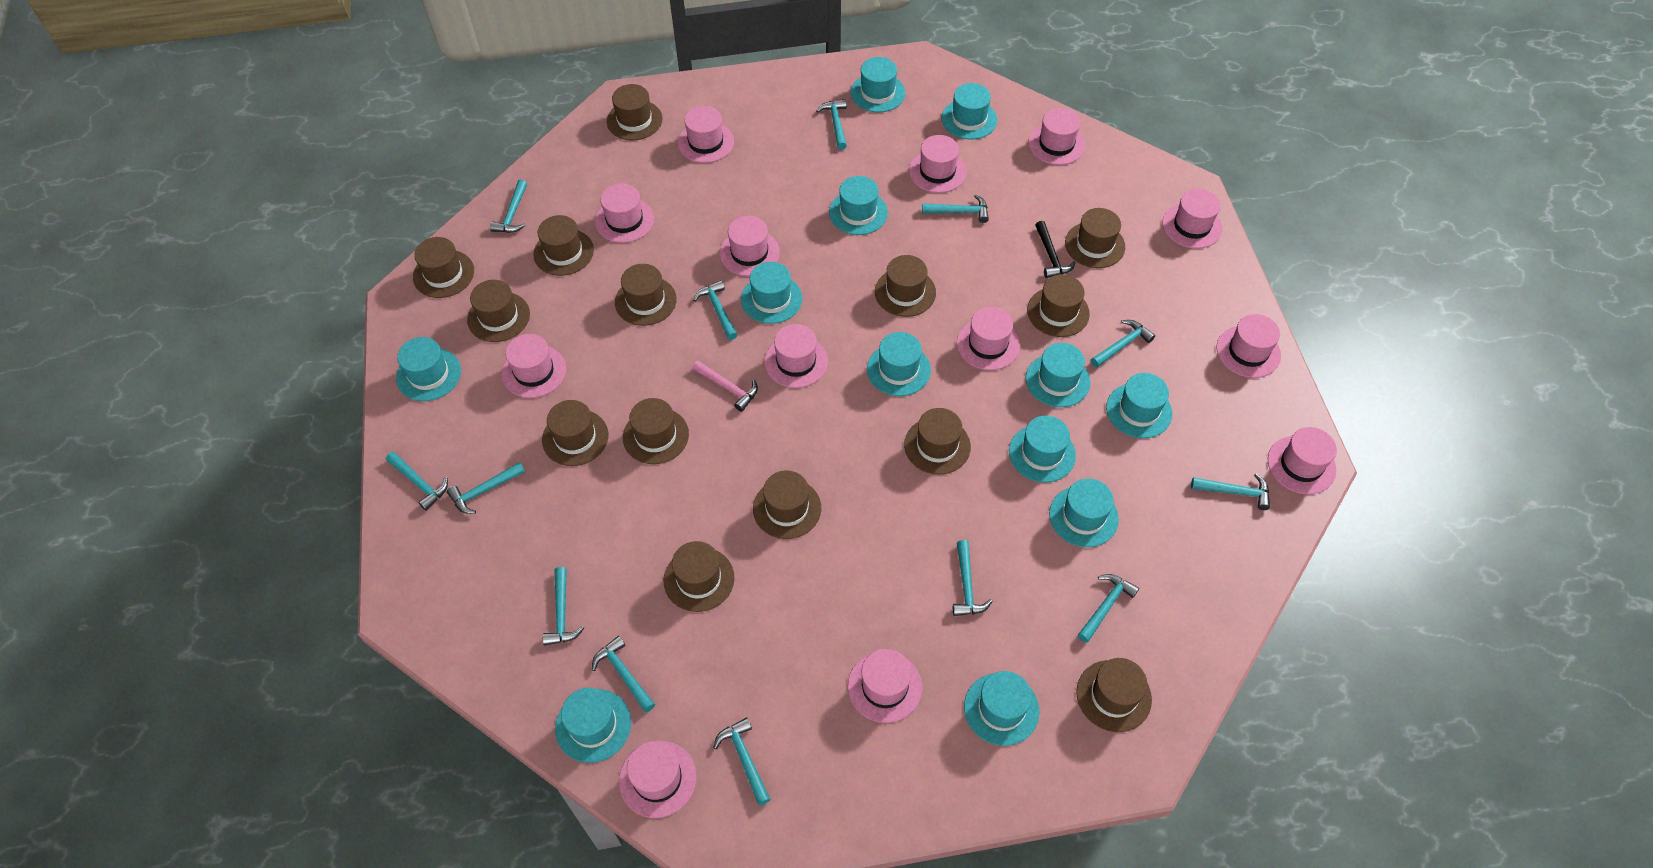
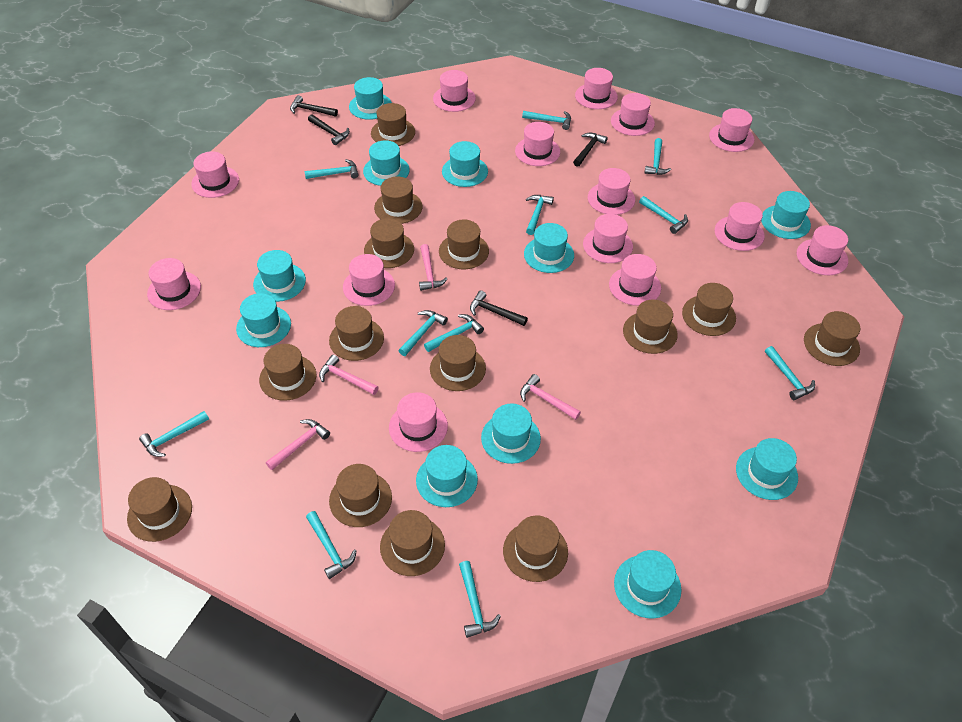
black hammer: 1 -> 4
pink hammer: 1 -> 4
pink hat: 13 -> 14
turquoise hammer: 13 -> 11
turquoise hat: 12 -> 11

